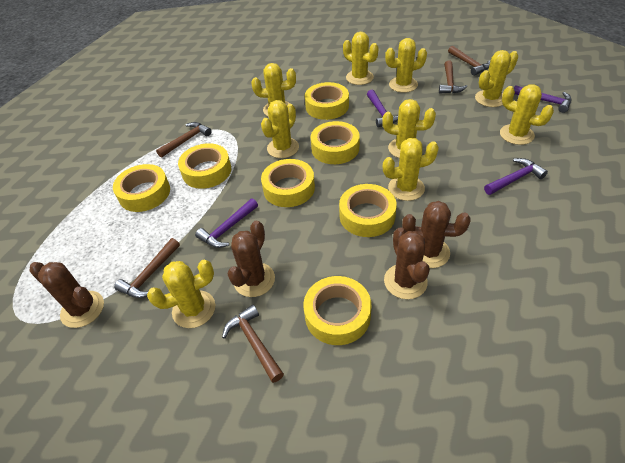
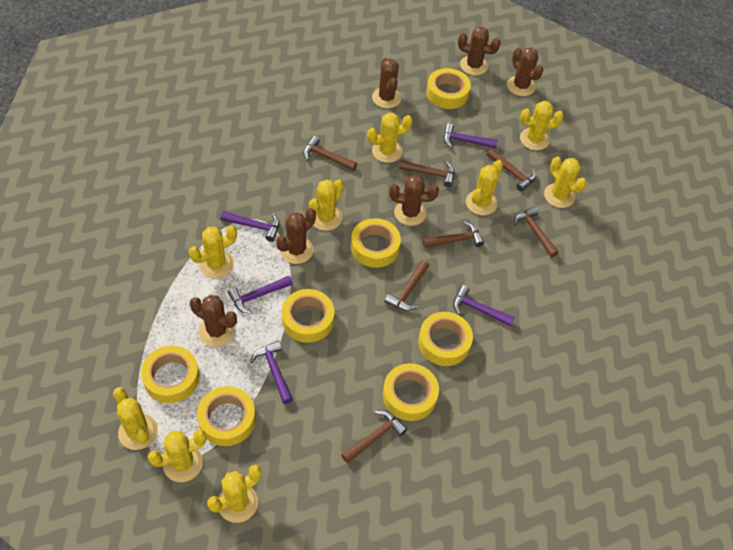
brown cactus: 4 -> 6
brown hammer: 5 -> 7
purple hammer: 4 -> 5

